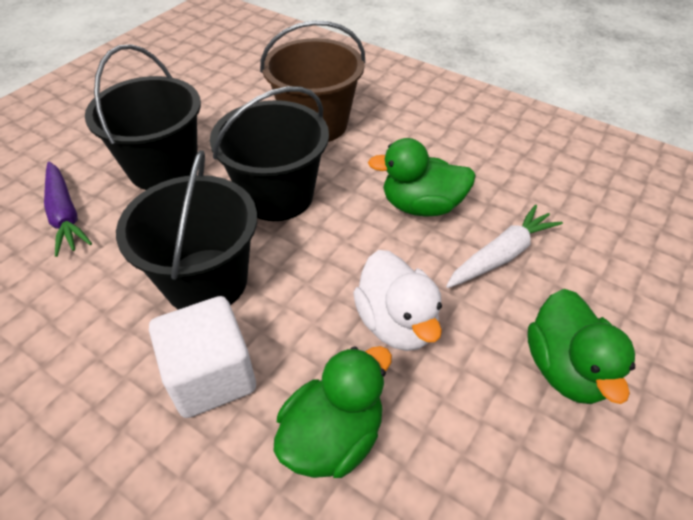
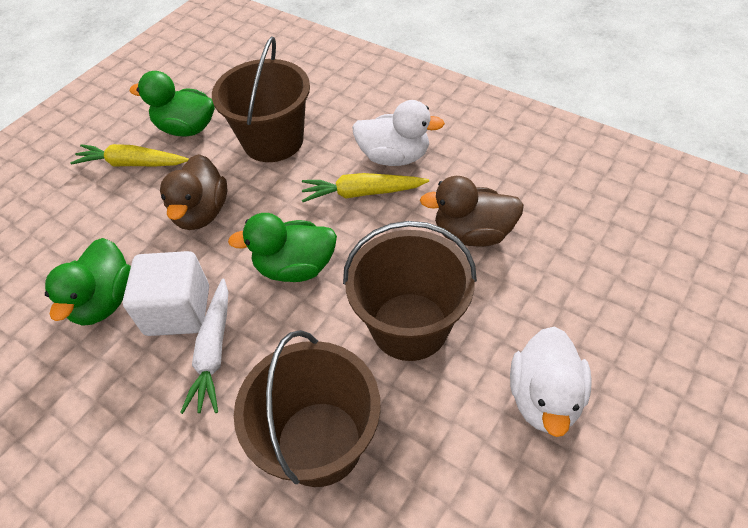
black bucket: 3 -> 0
brown bucket: 1 -> 3
brown duck: 0 -> 2
purple carrot: 1 -> 0
white duck: 1 -> 2
yellow carrot: 0 -> 2

